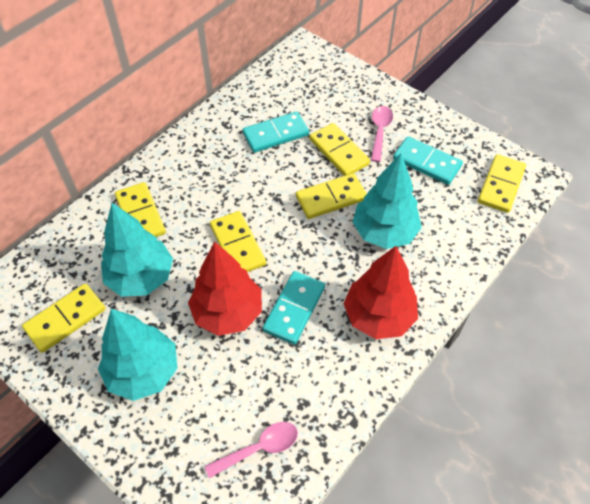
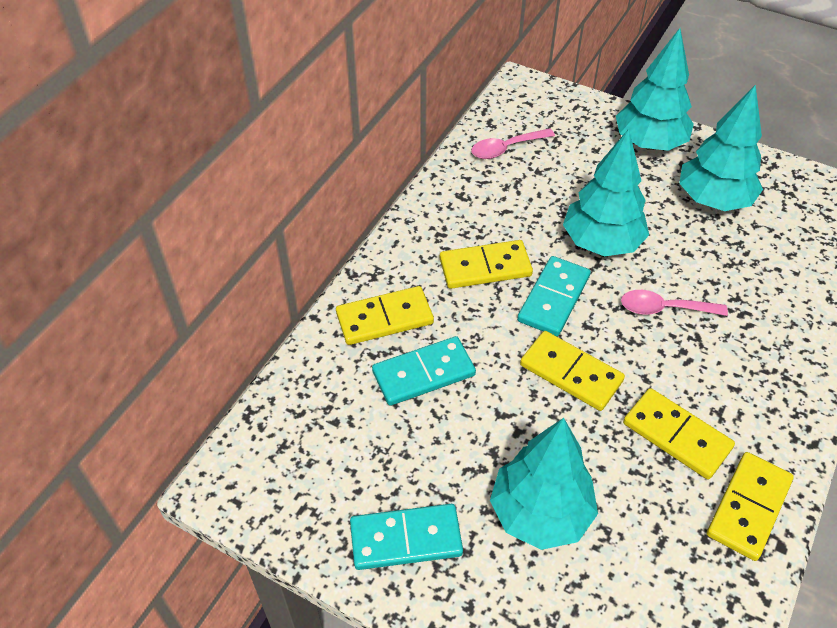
red tree: 2 -> 0
turquoise tree: 3 -> 4
yellow domino: 6 -> 5

